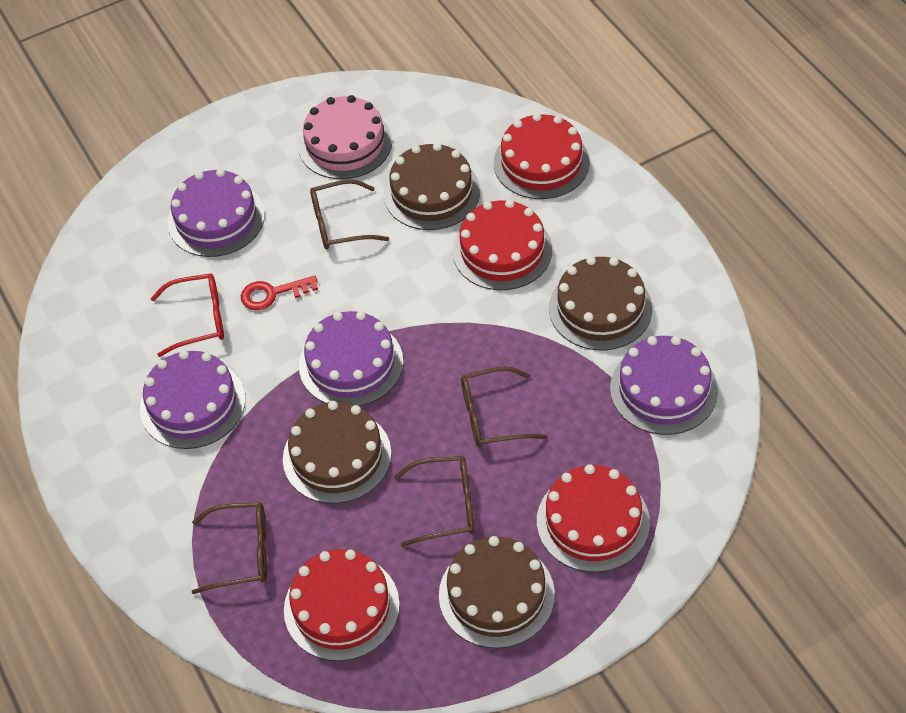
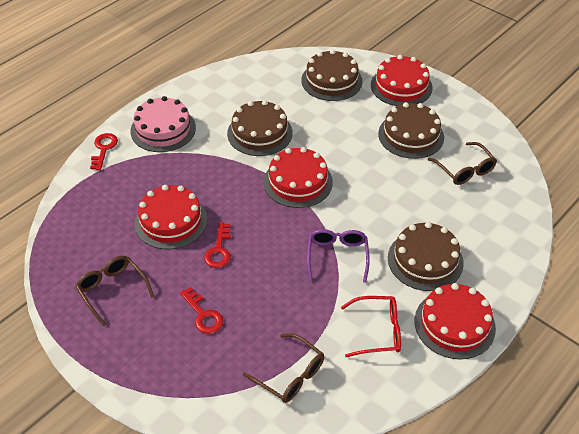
brown glasses: 4 -> 3
purple cake: 4 -> 0
purple glasses: 0 -> 1
red key: 1 -> 3

